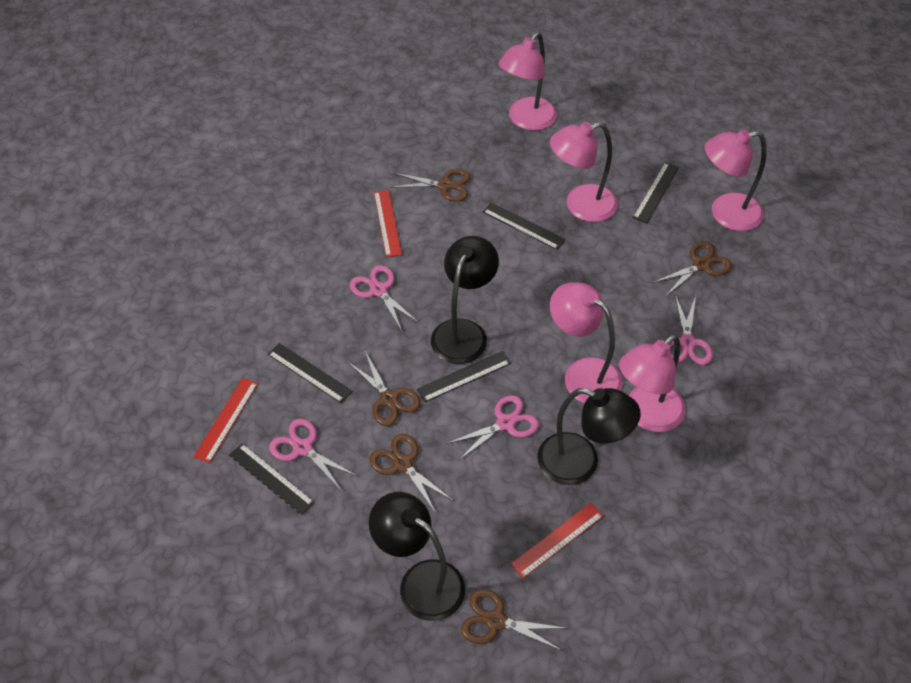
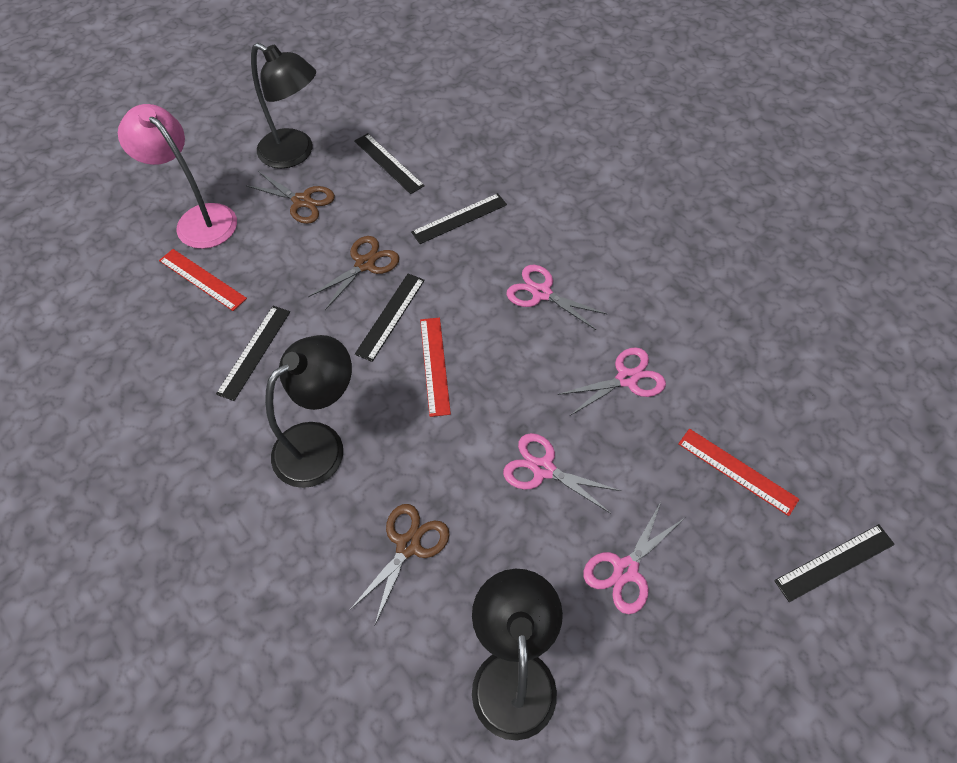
brown scissors: 5 -> 3
pink lamp: 5 -> 1

